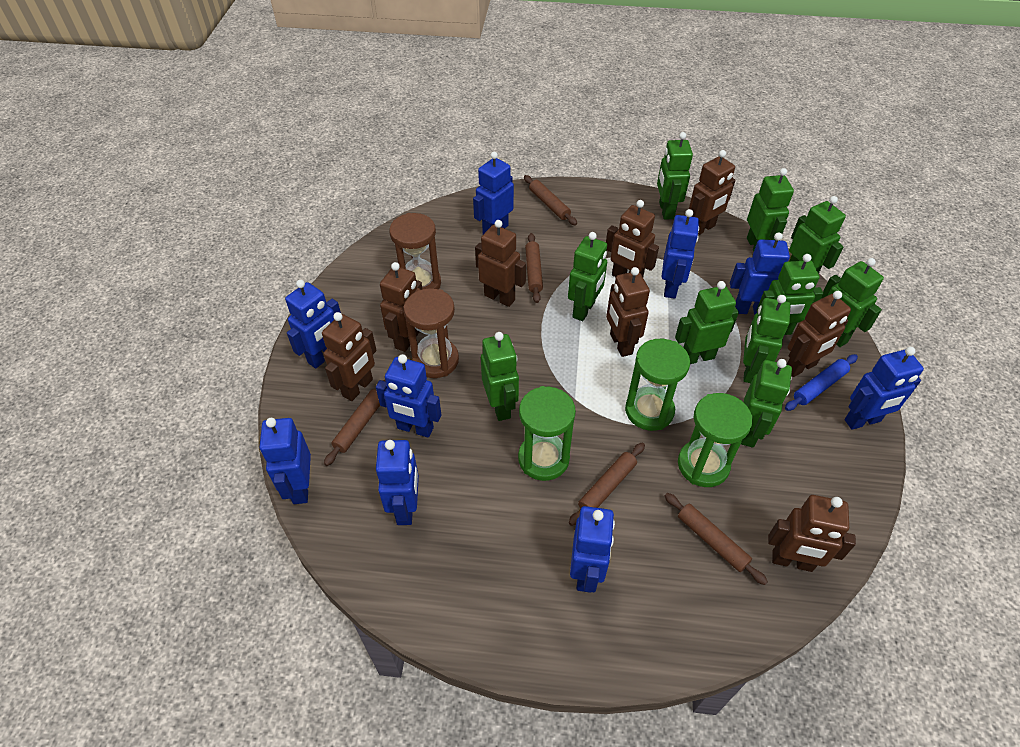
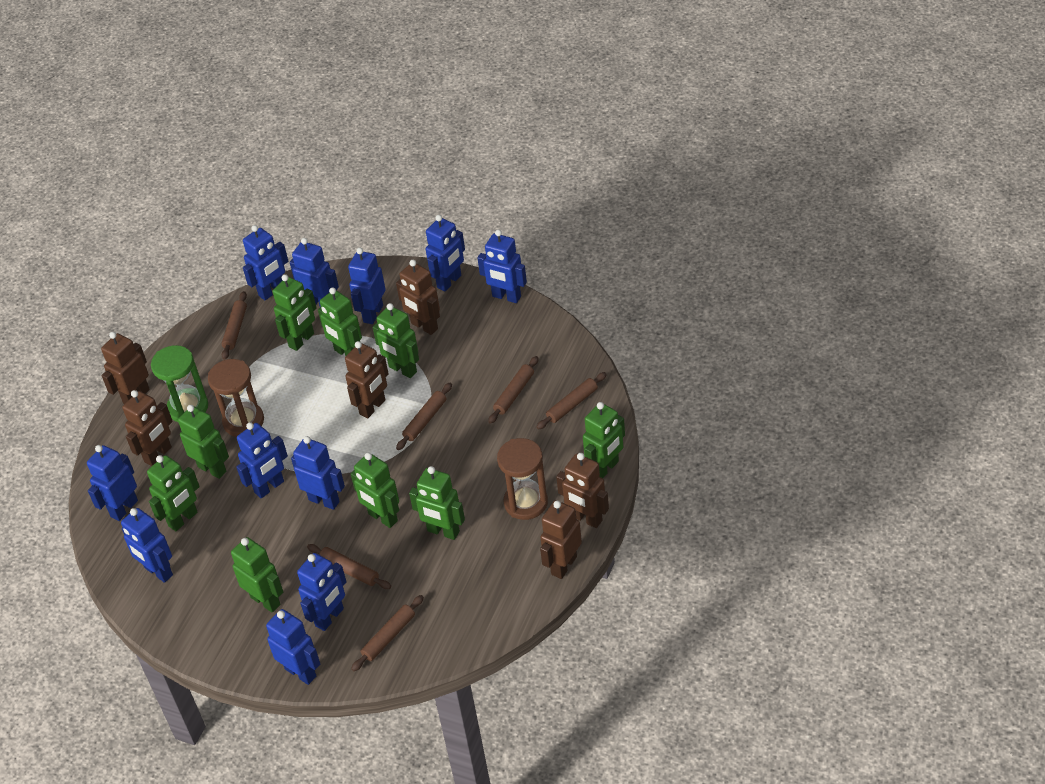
blue robot: 9 -> 11
blue rolling pin: 1 -> 0
brown robot: 8 -> 6
brown rolling pin: 5 -> 6
green hourglass: 3 -> 1
green robot: 10 -> 9

